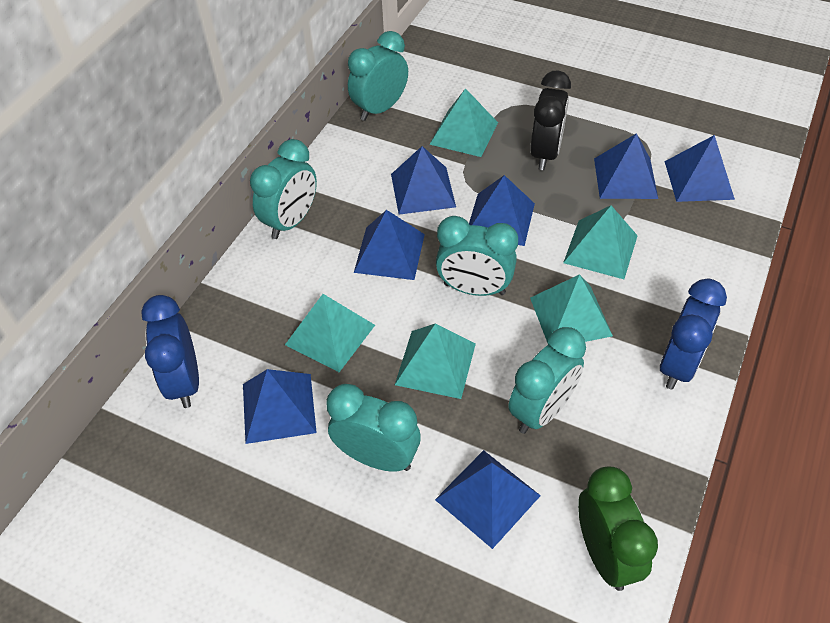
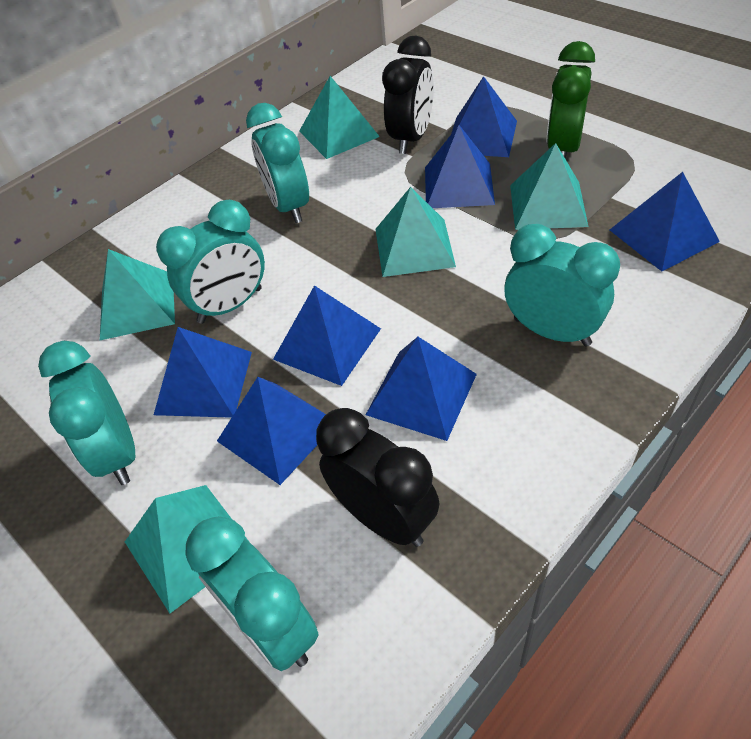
black clock: 1 -> 2
blue clock: 2 -> 0

